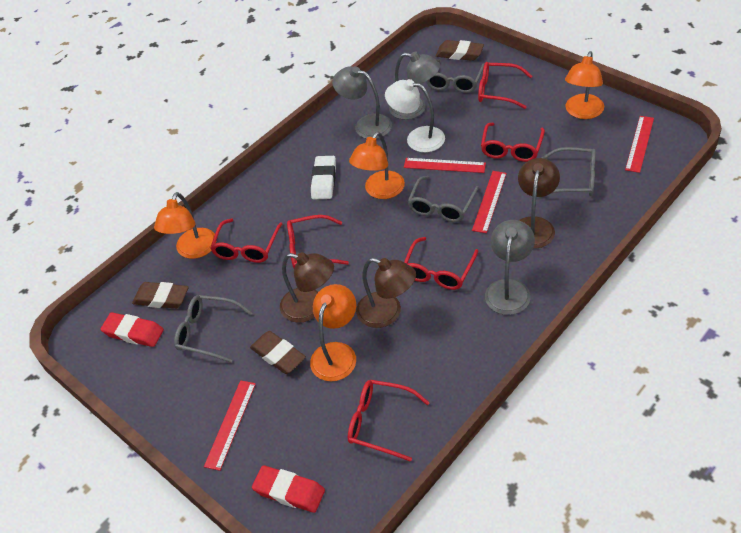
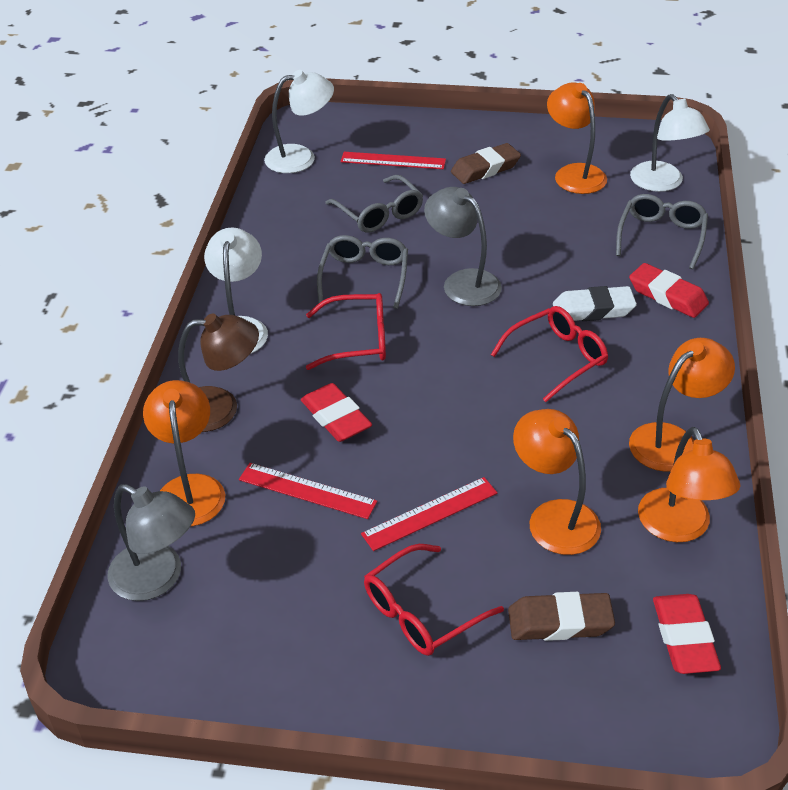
brown eraser: 3 -> 2
brown lamp: 3 -> 1
grey glasses: 4 -> 3
grey lamp: 3 -> 2
orange lamp: 4 -> 5
red eraser: 2 -> 3
red glasses: 6 -> 3
red ruler: 4 -> 3
white lamp: 1 -> 3

